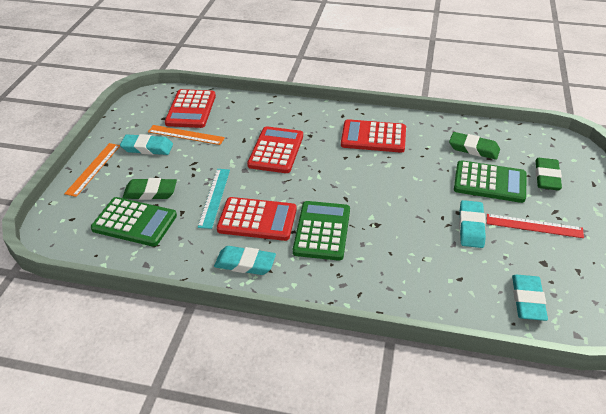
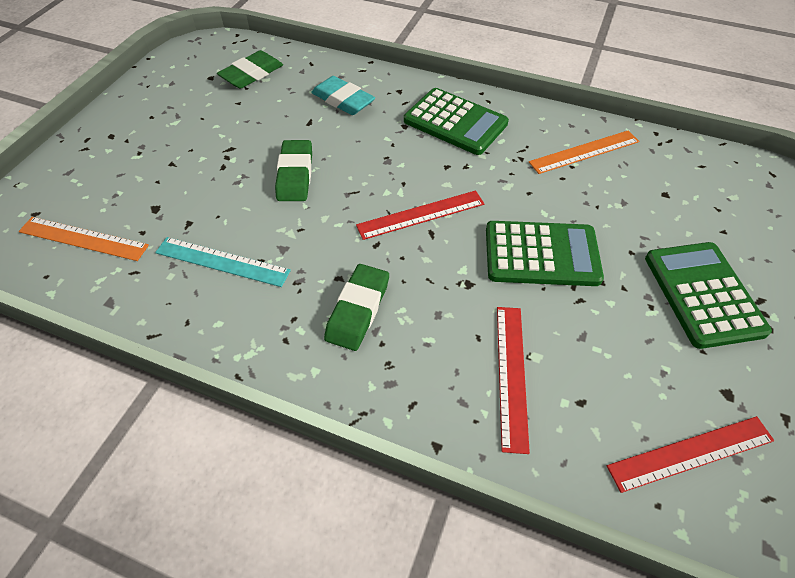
red calculator: 4 -> 0
red ruler: 1 -> 3
turquoise eraser: 4 -> 1

